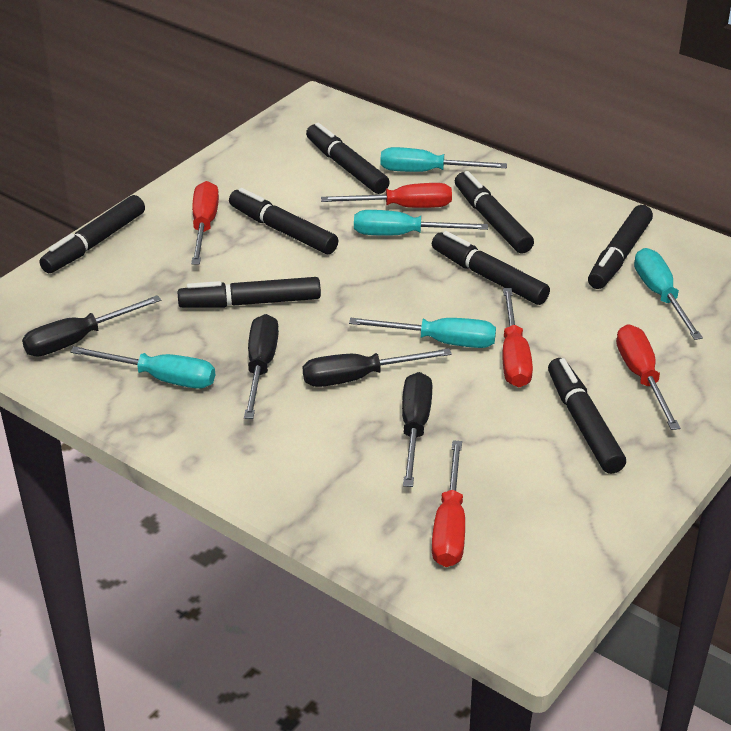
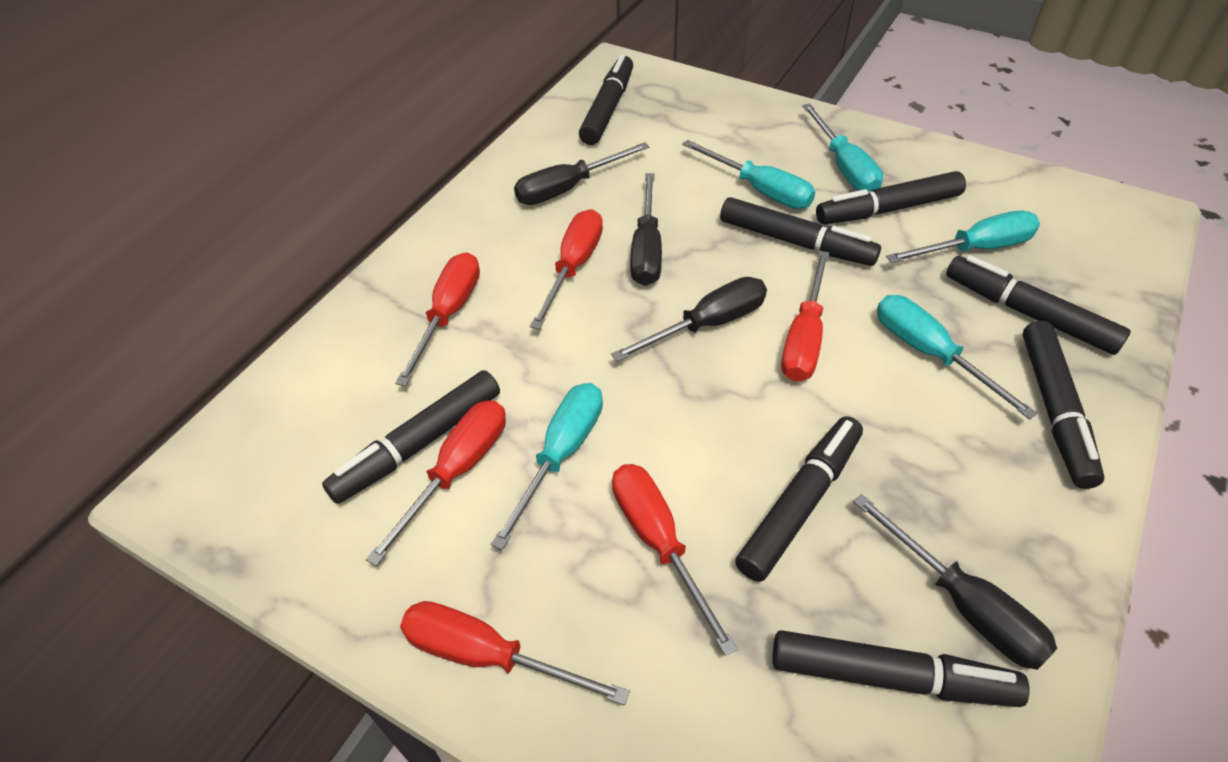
red screwdriver: 5 -> 6

